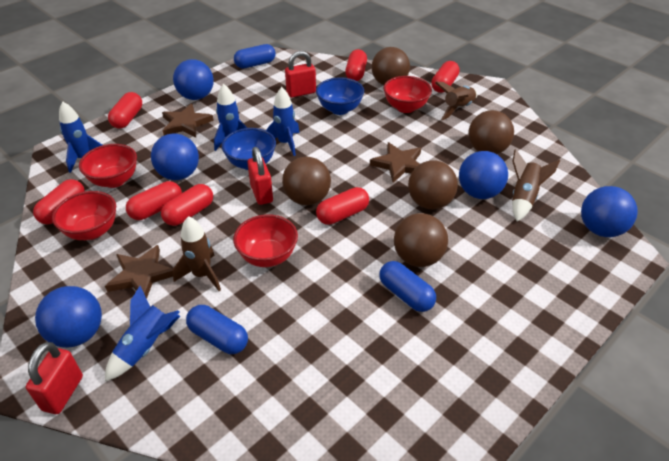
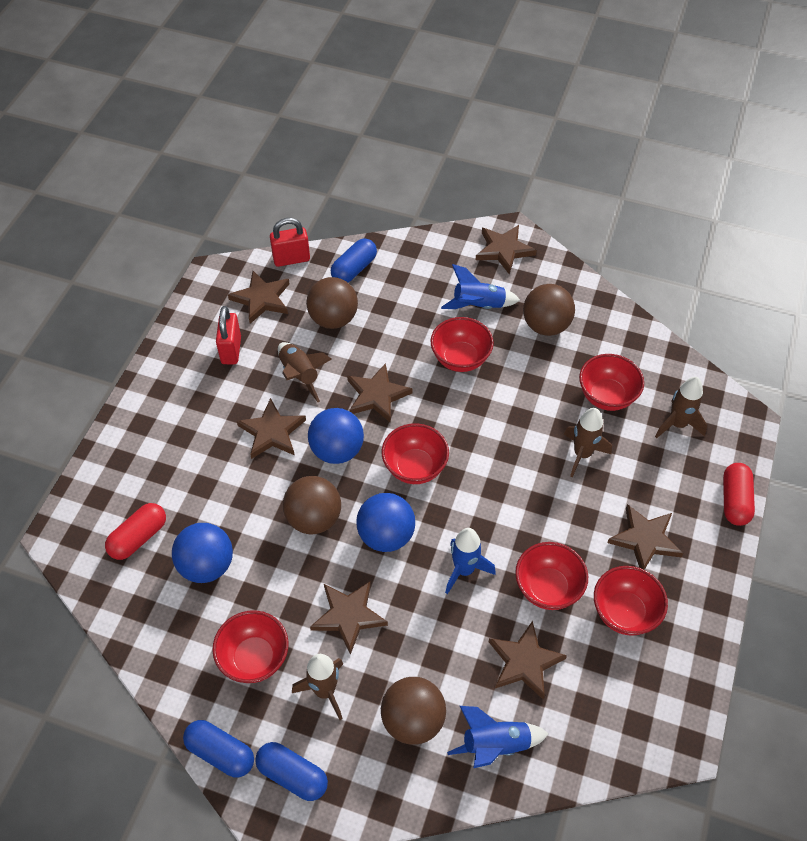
blue ball: 5 -> 3
blue bowl: 2 -> 0
blue rocket: 4 -> 3
brown ball: 5 -> 4
brown rocket: 3 -> 4
brown star: 3 -> 7
red bowl: 4 -> 6
red capsule: 7 -> 2
red padlock: 3 -> 2

